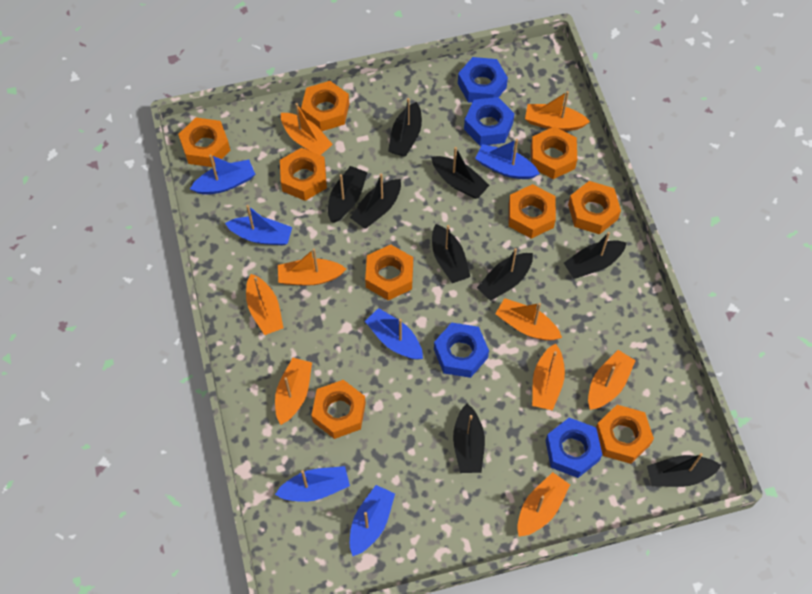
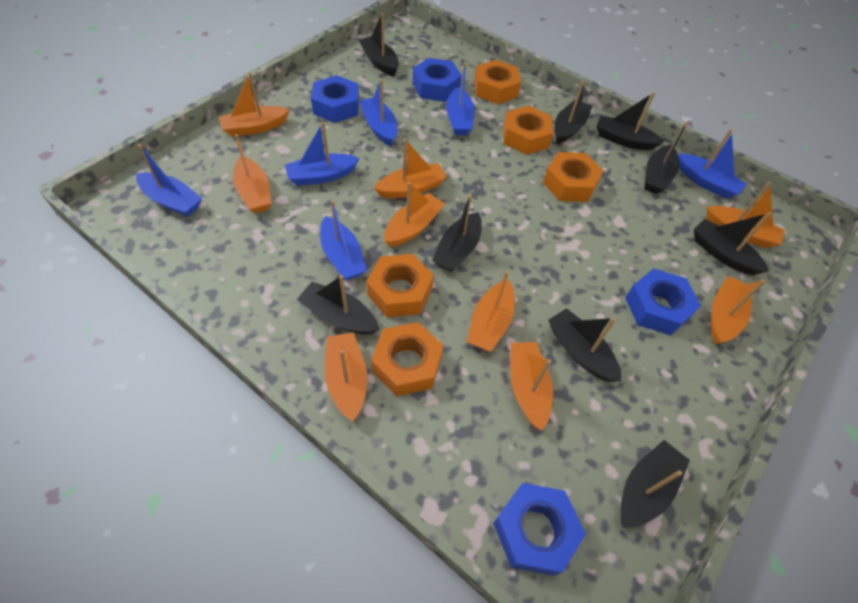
orange nut: 9 -> 5

